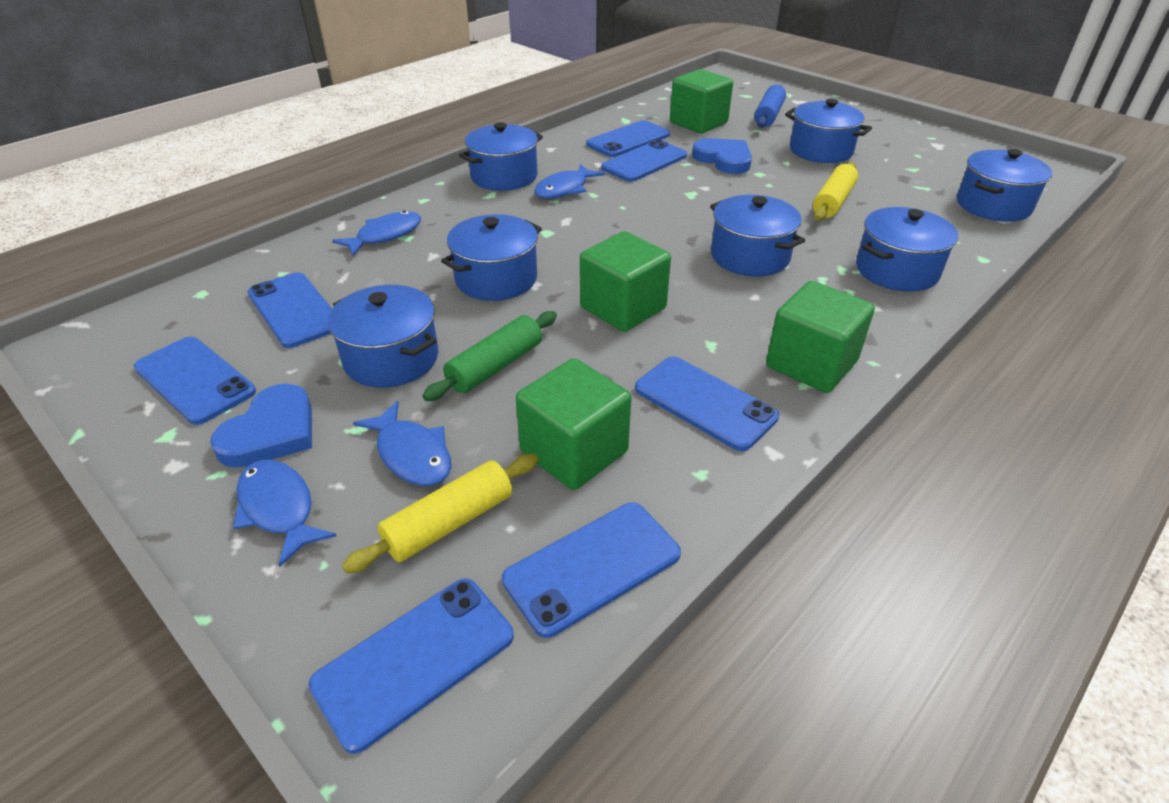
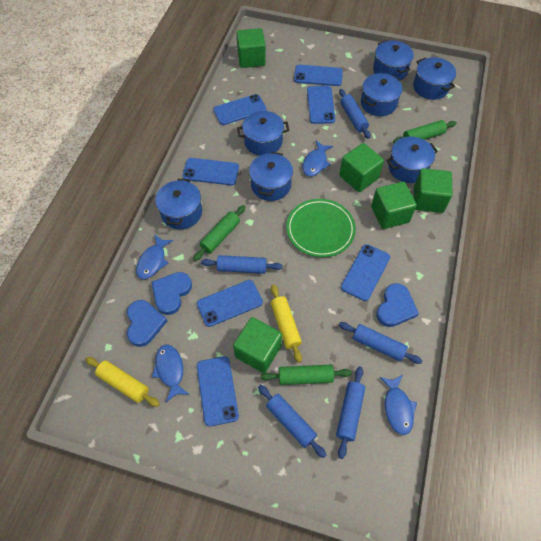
blue heart: 2 -> 3
blue rolling pin: 1 -> 5
green cube: 4 -> 5
green plate: 0 -> 1
green rolling pin: 1 -> 3

